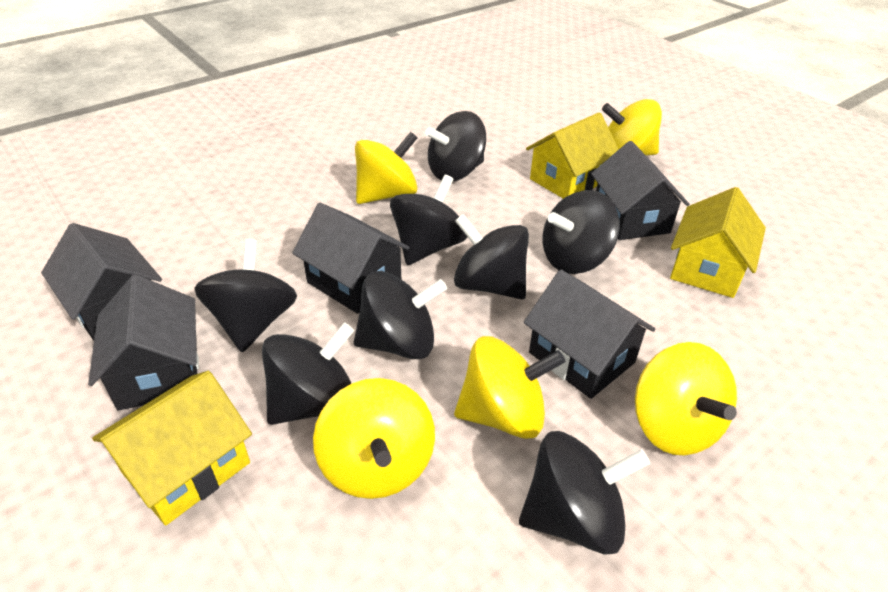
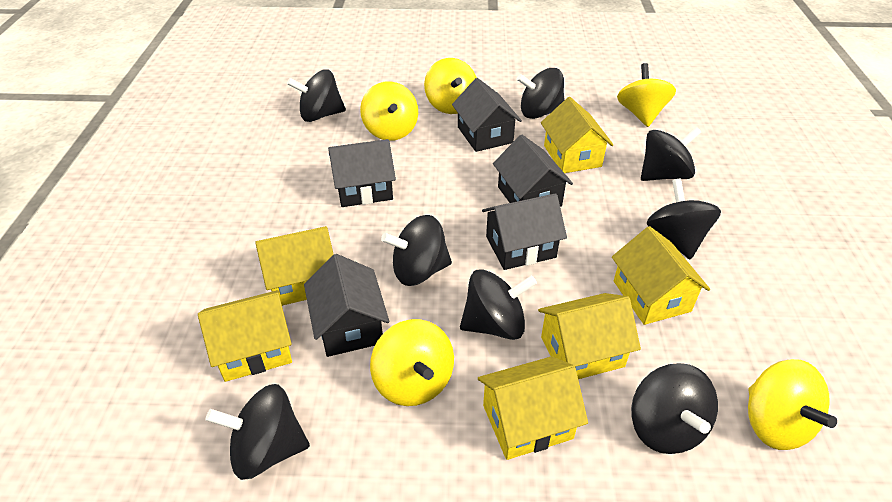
yellow house: 3 -> 6

